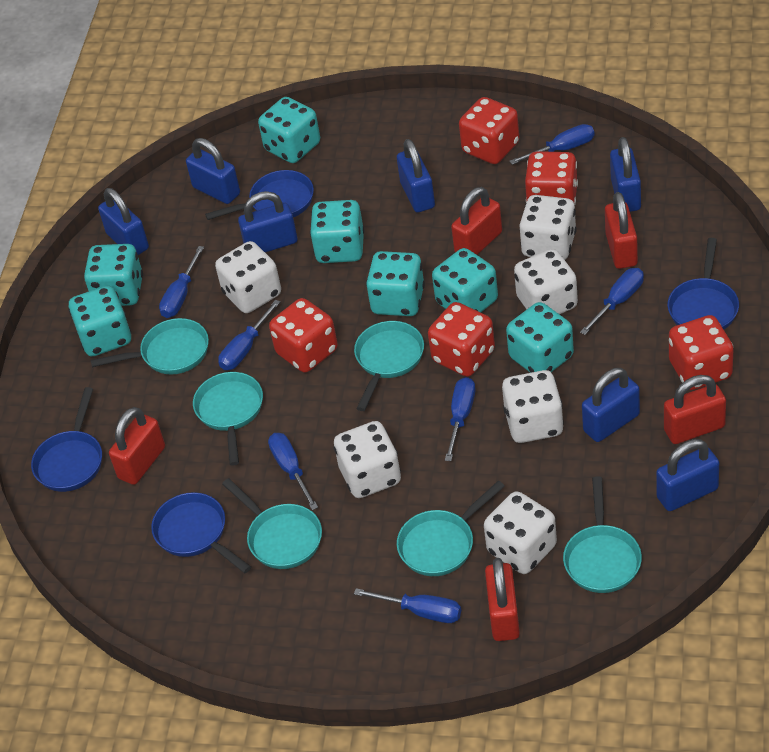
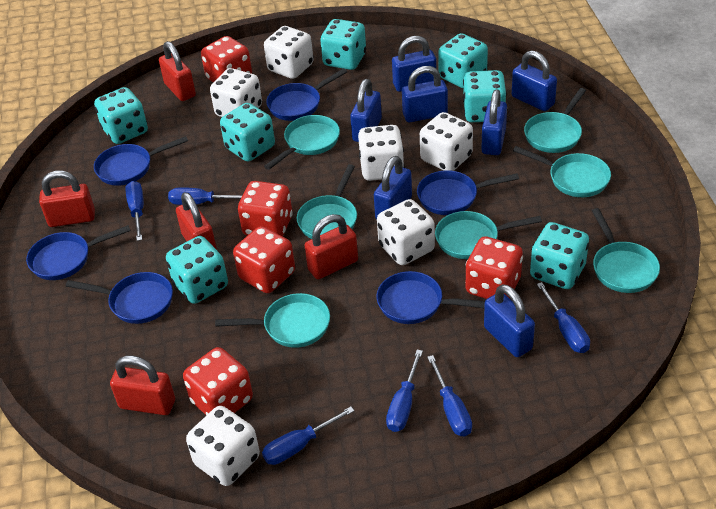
blue pan: 4 -> 6
blue screwdriver: 7 -> 6
turquoise pan: 6 -> 7

